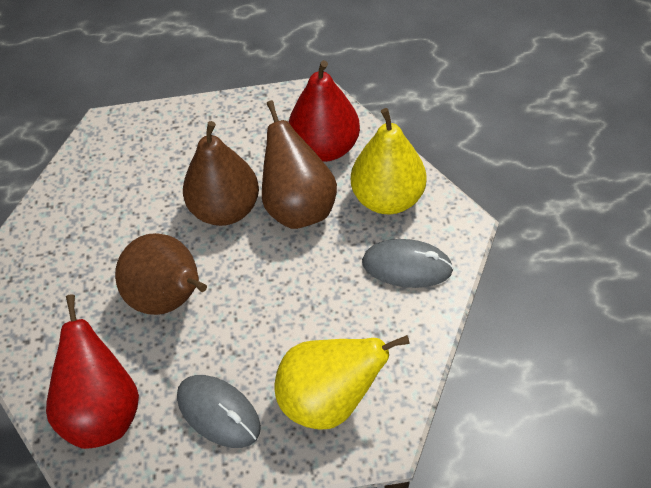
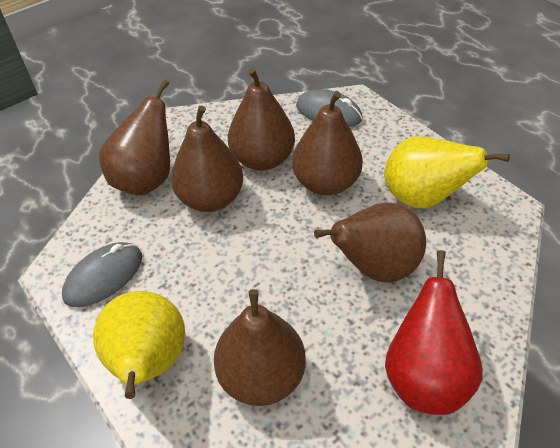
brown pear: 3 -> 6
red pear: 2 -> 1

